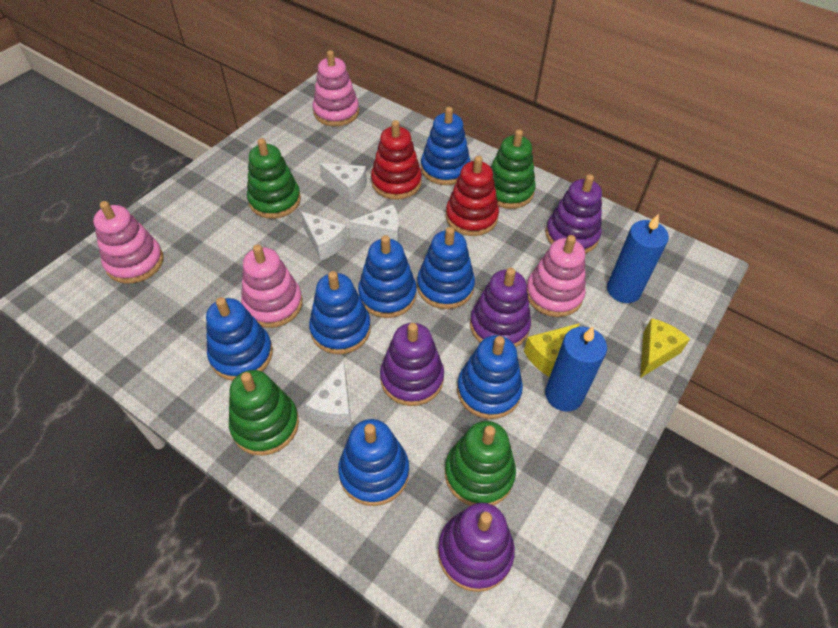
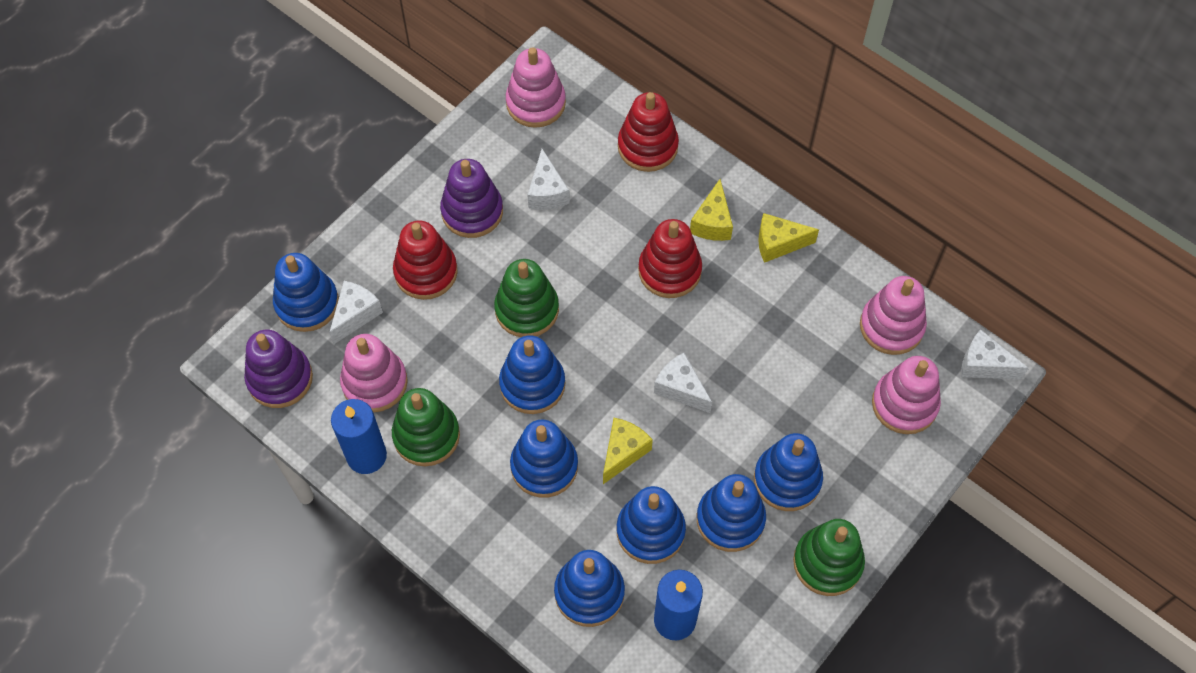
green stacking toy: 4 -> 3
purple stacking toy: 4 -> 2
red stacking toy: 2 -> 3
yellow cheese: 2 -> 3

